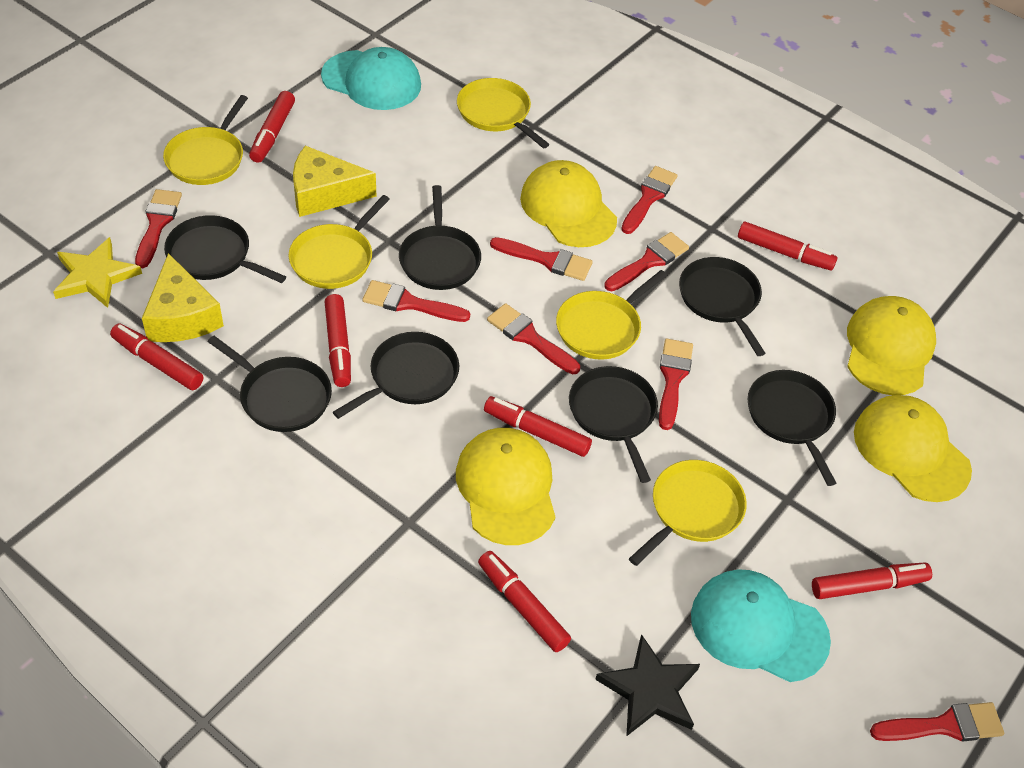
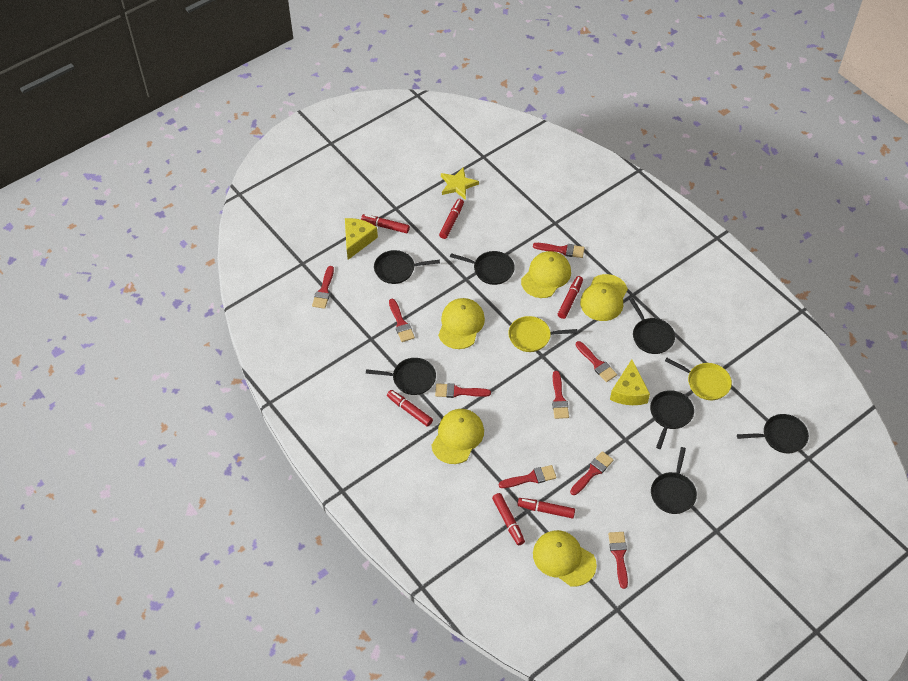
black star: 1 -> 0
red brush: 8 -> 9
red marker: 7 -> 6
turquoise cap: 2 -> 0
yellow cap: 4 -> 5
yellow pan: 5 -> 2

